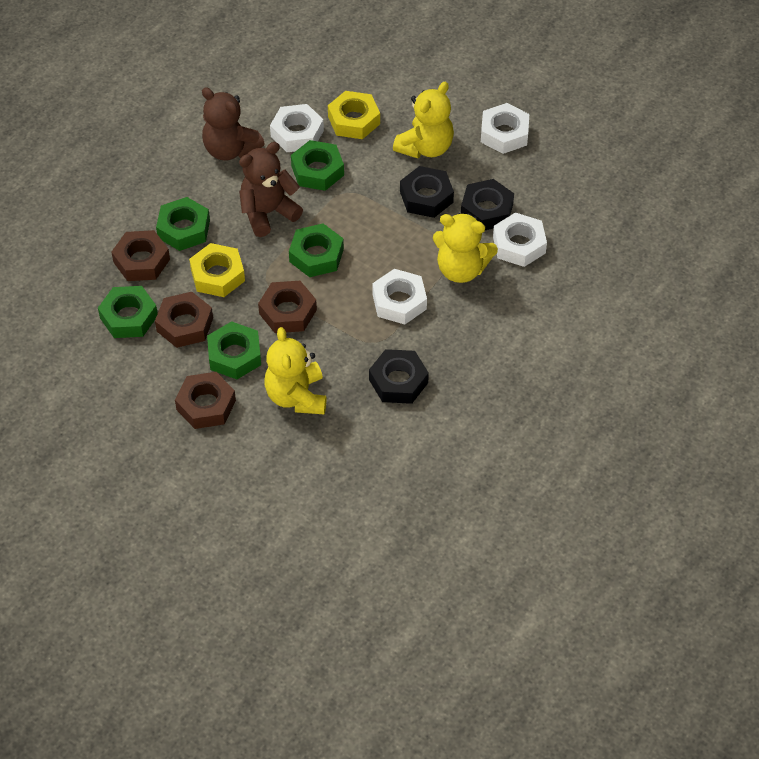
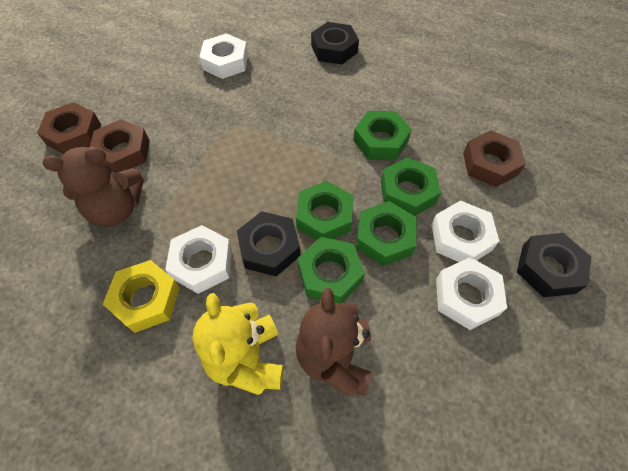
brown nut: 4 -> 3
yellow nut: 2 -> 1
yellow teddy bear: 3 -> 1

